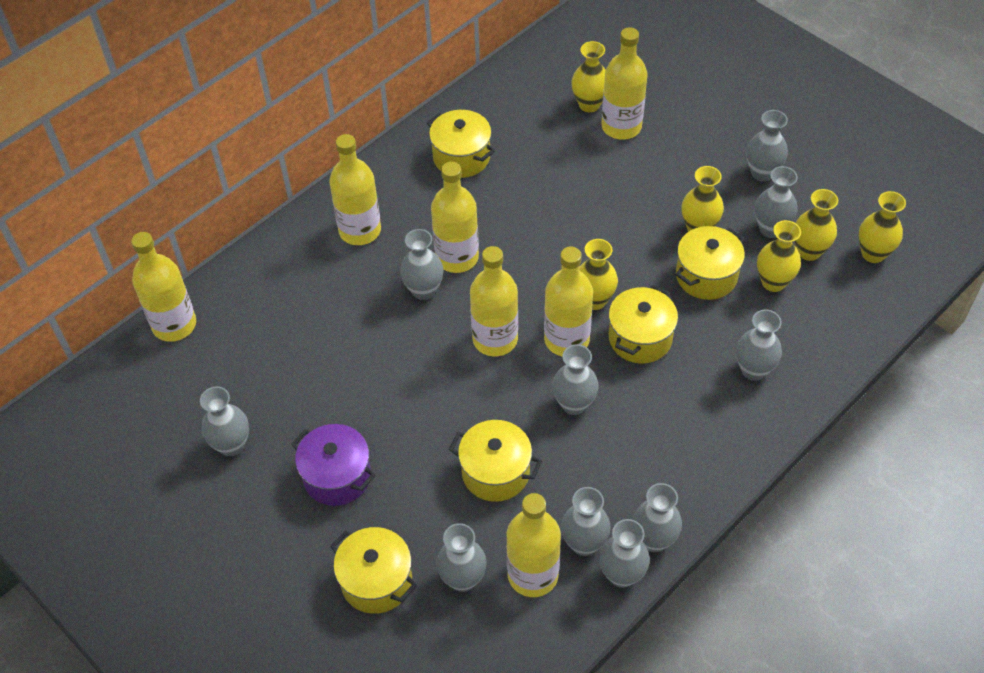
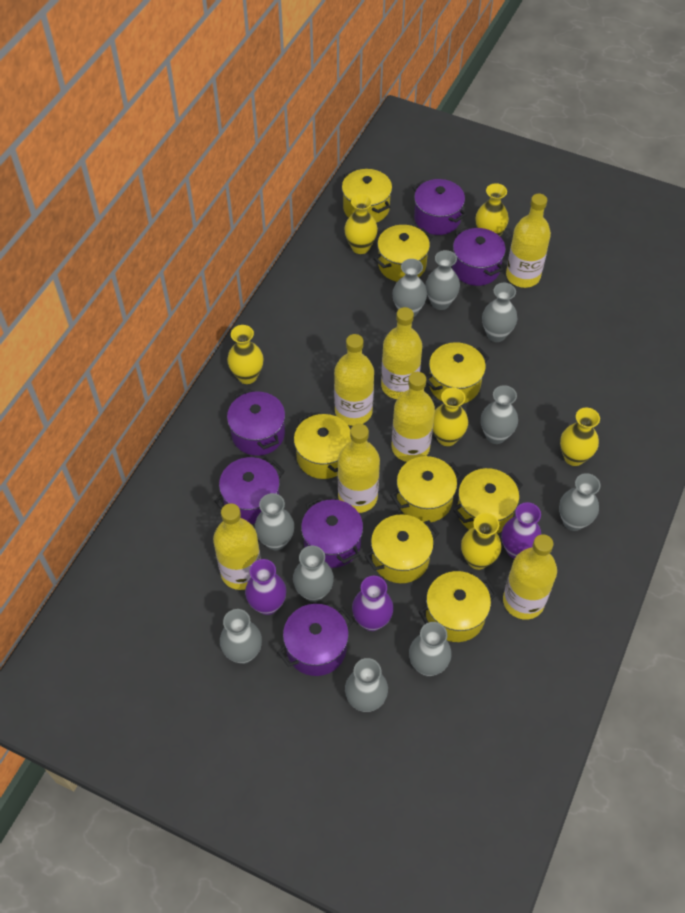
purple pot: 1 -> 6
purple vase: 0 -> 3
yellow pot: 5 -> 8

